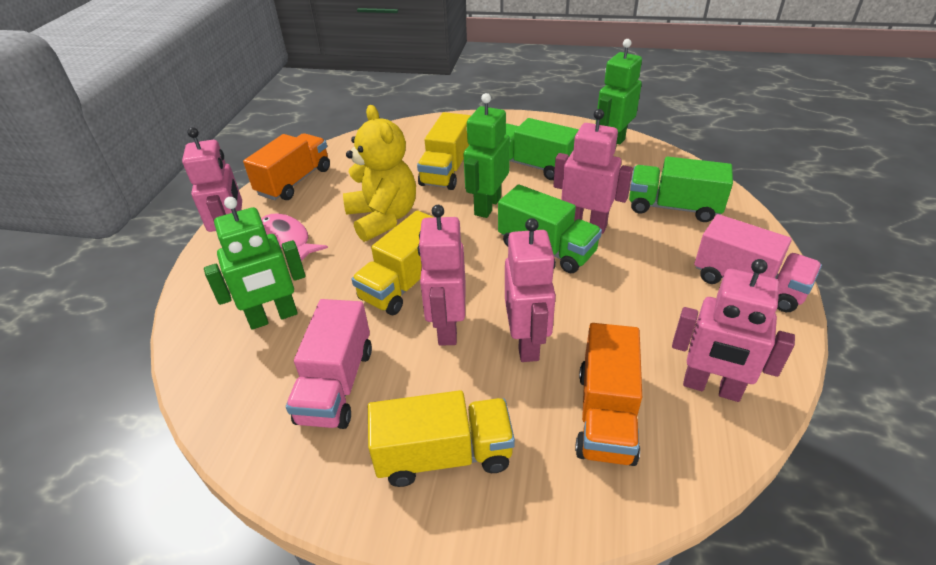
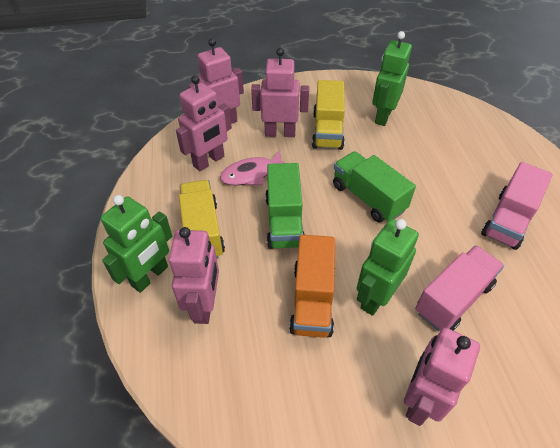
green truck: 3 -> 2
orange truck: 2 -> 1
yellow teddy bear: 1 -> 0
yellow truck: 3 -> 2

